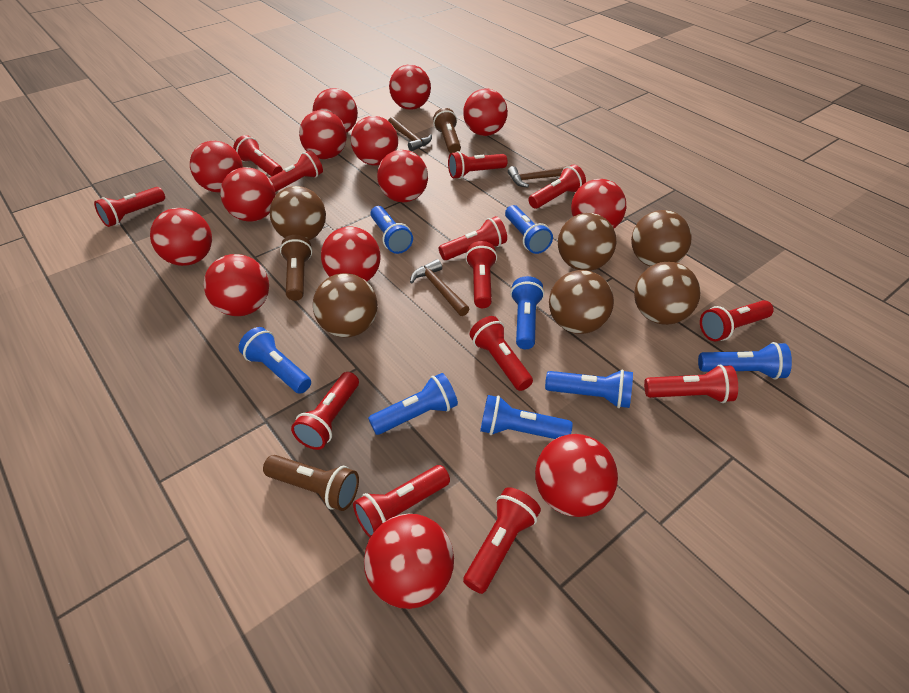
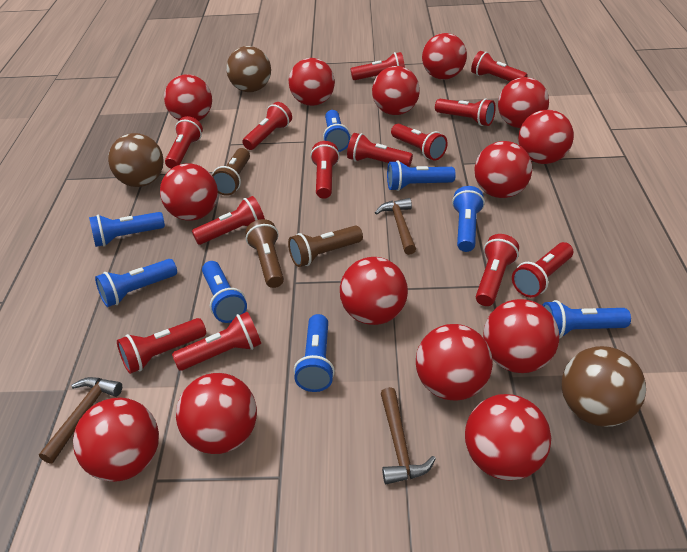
brown ball: 6 -> 3

